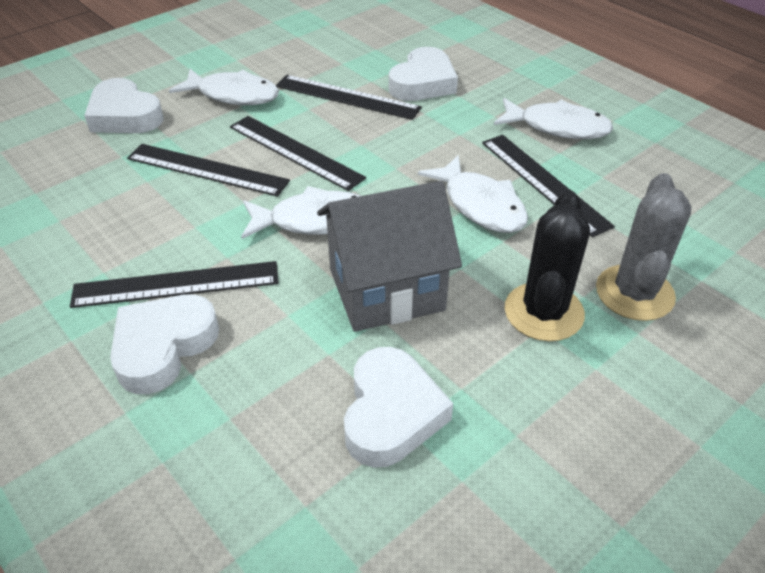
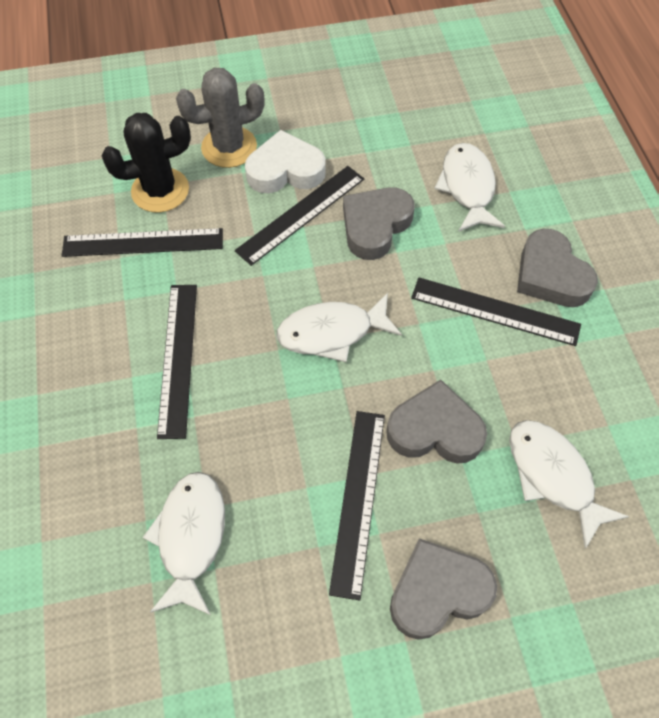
grey heart: 0 -> 4
grey house: 1 -> 0
white heart: 4 -> 1

